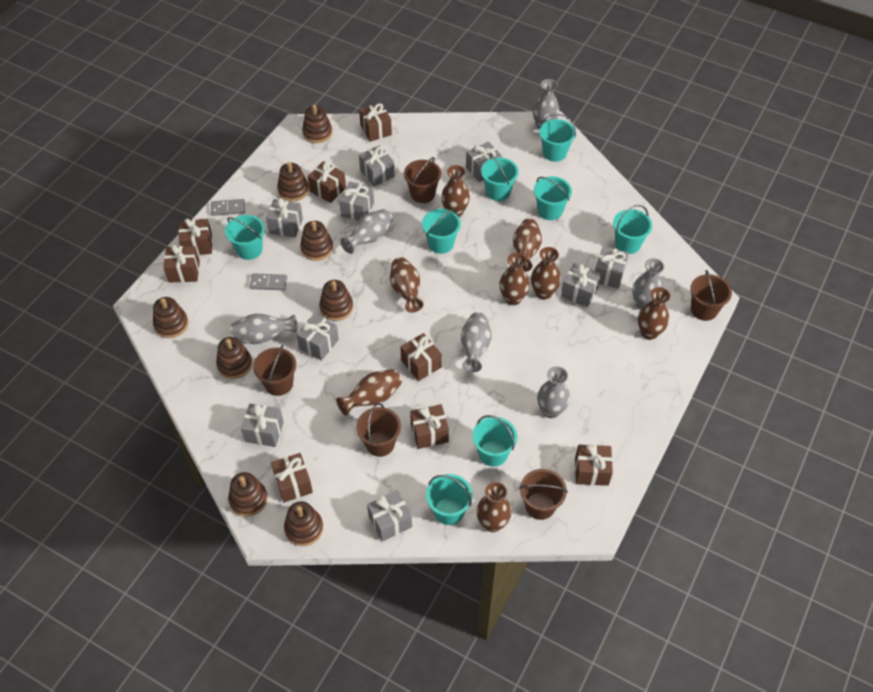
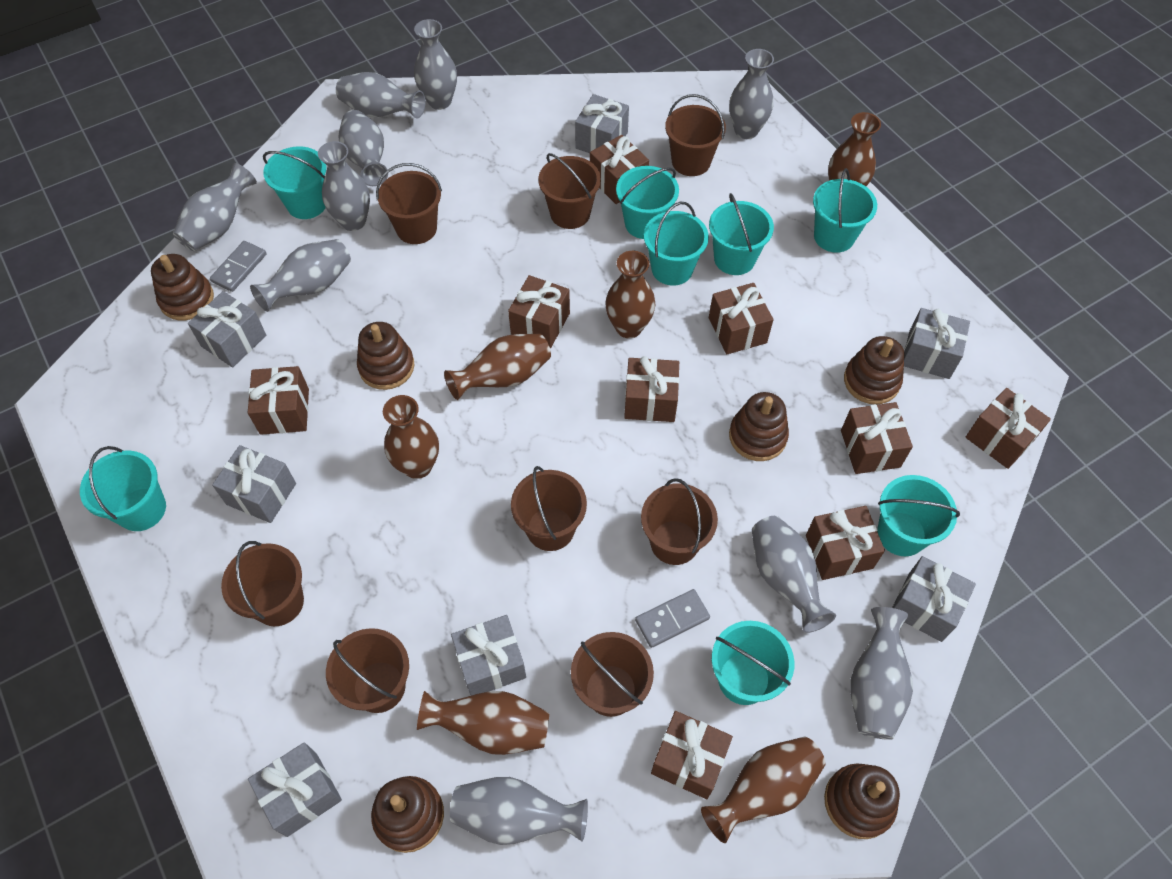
brown bucket: 5 -> 8
brown gift: 8 -> 9
brown stacking toy: 8 -> 6
brown vase: 8 -> 6
grey gift: 9 -> 7
grey vase: 6 -> 10

